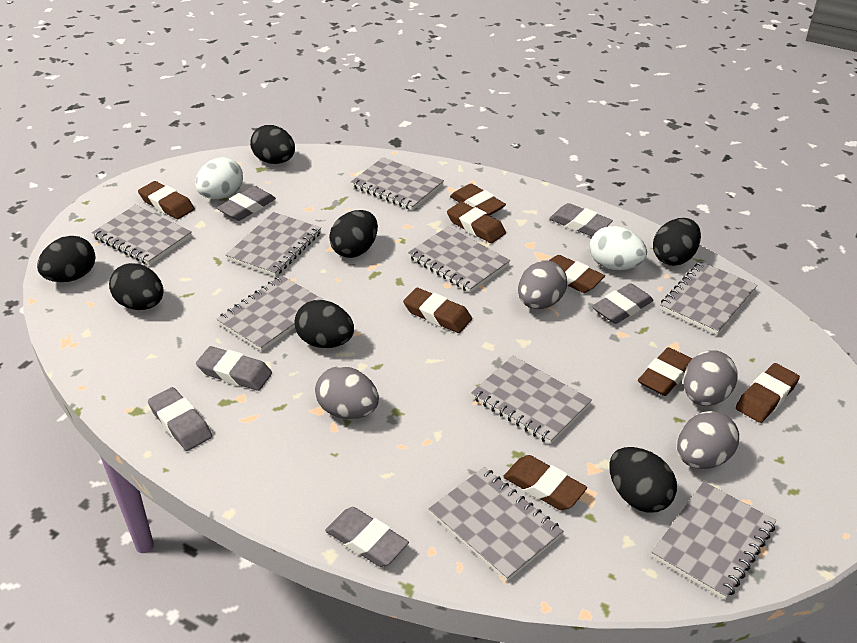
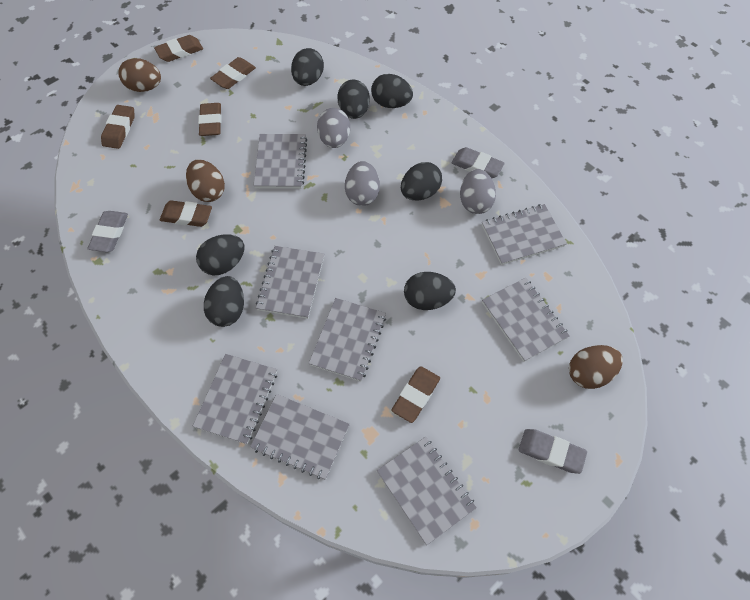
brown egg: 0 -> 3
brown eraser: 8 -> 6
grey egg: 4 -> 3
grey eraser: 6 -> 3
grey notebook: 9 -> 8
white egg: 2 -> 0

